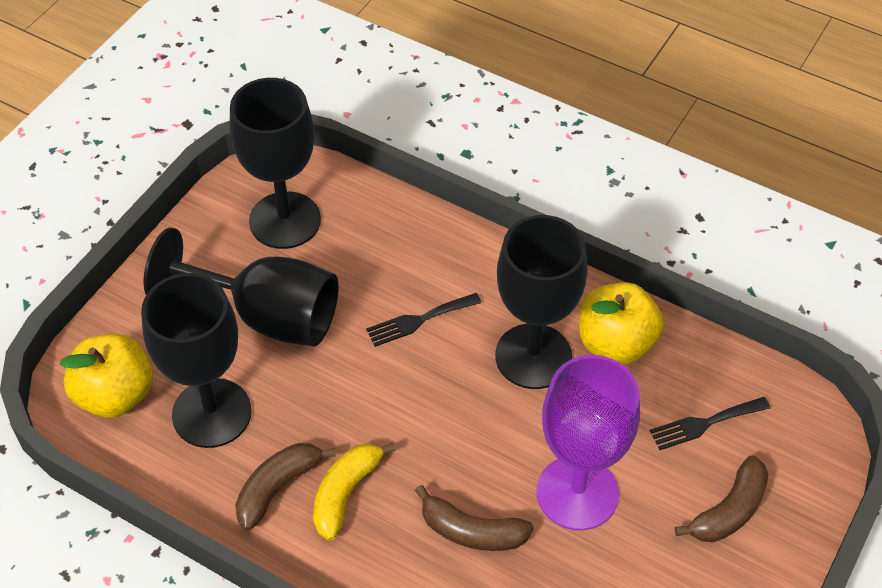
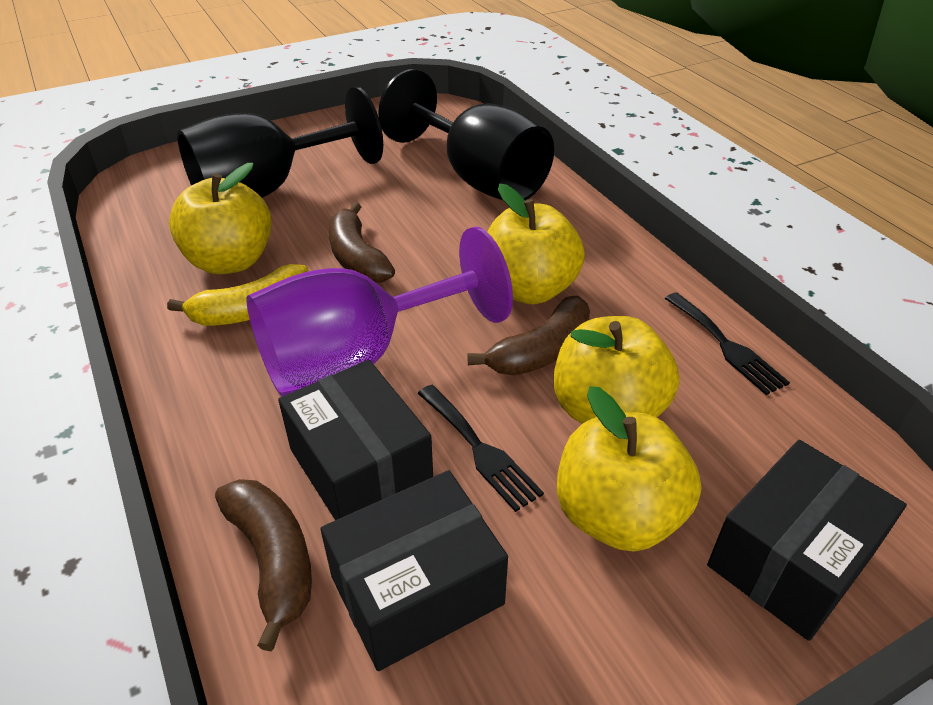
black box: 0 -> 3
black goblet: 4 -> 2
yellow apple: 2 -> 4

